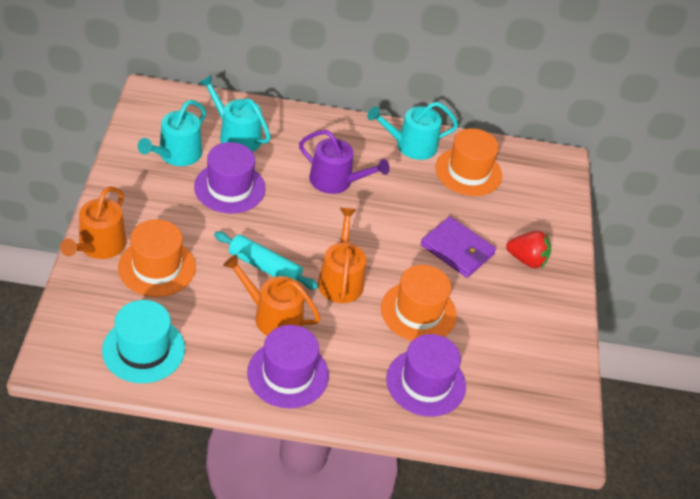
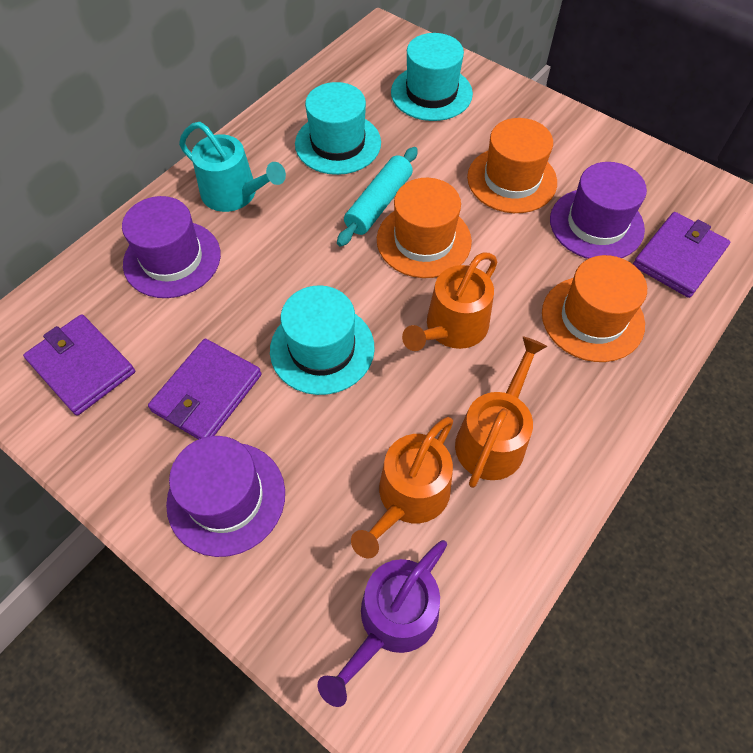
purple wallet: 1 -> 3
red strawberry: 1 -> 0
turquoise hat: 1 -> 3
turquoise watering can: 3 -> 1

